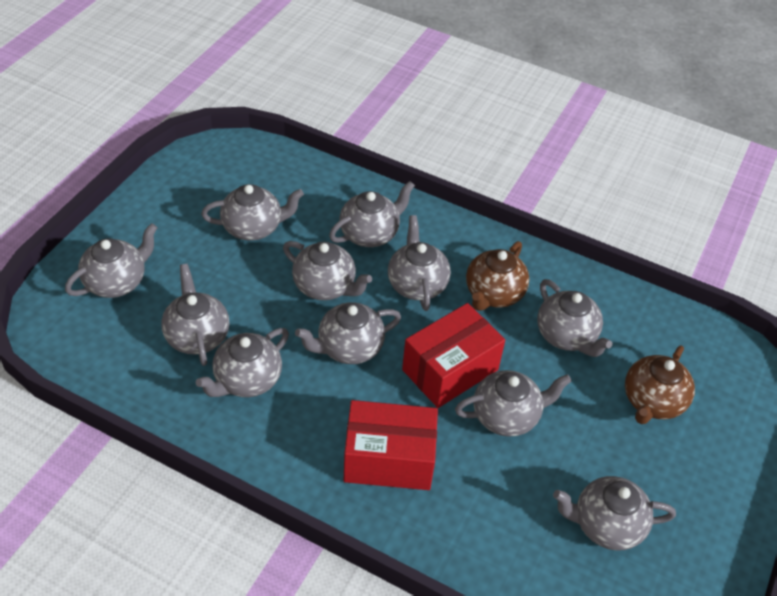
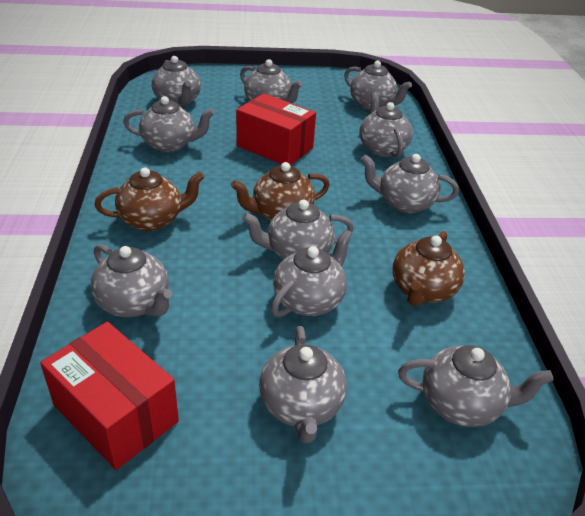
brown teapot: 2 -> 3

